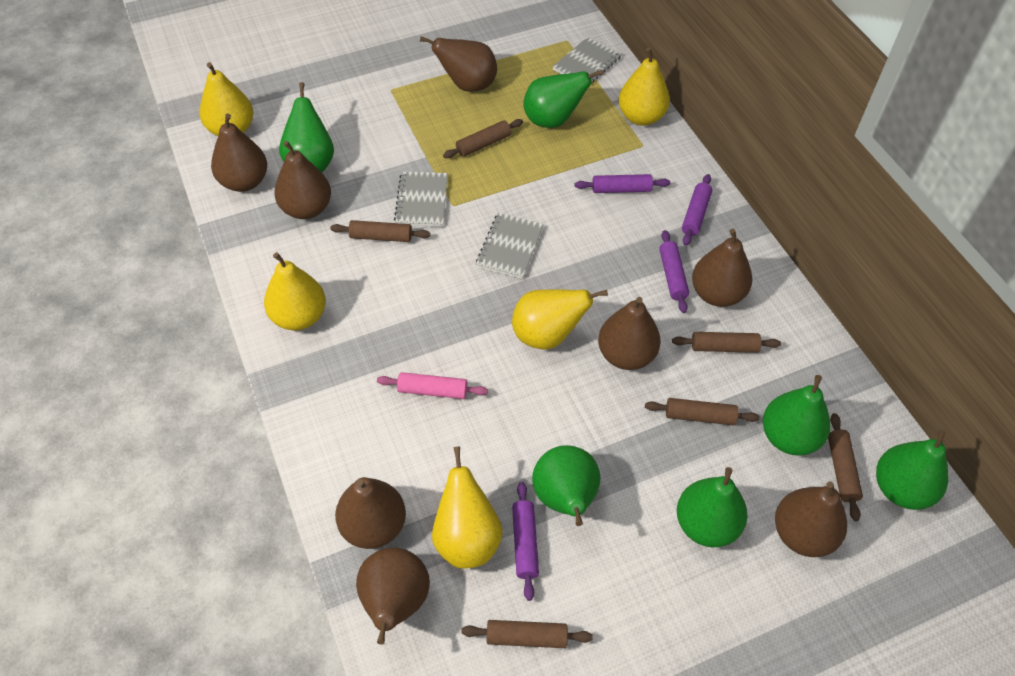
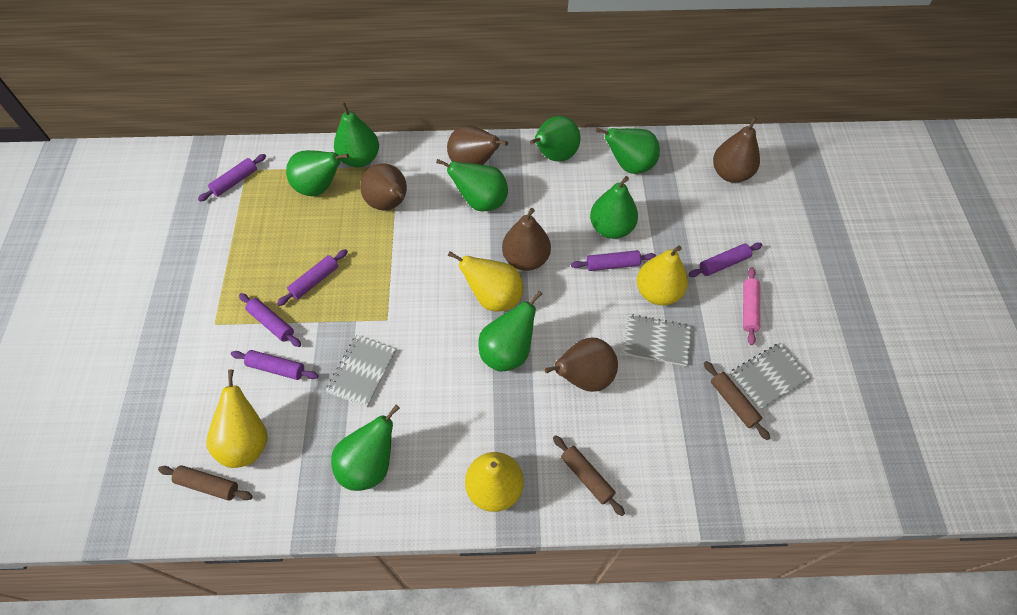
brown pear: 8 -> 5
brown rolling pin: 6 -> 3
green pear: 6 -> 8
purple rolling pin: 4 -> 6
yellow pear: 5 -> 4

